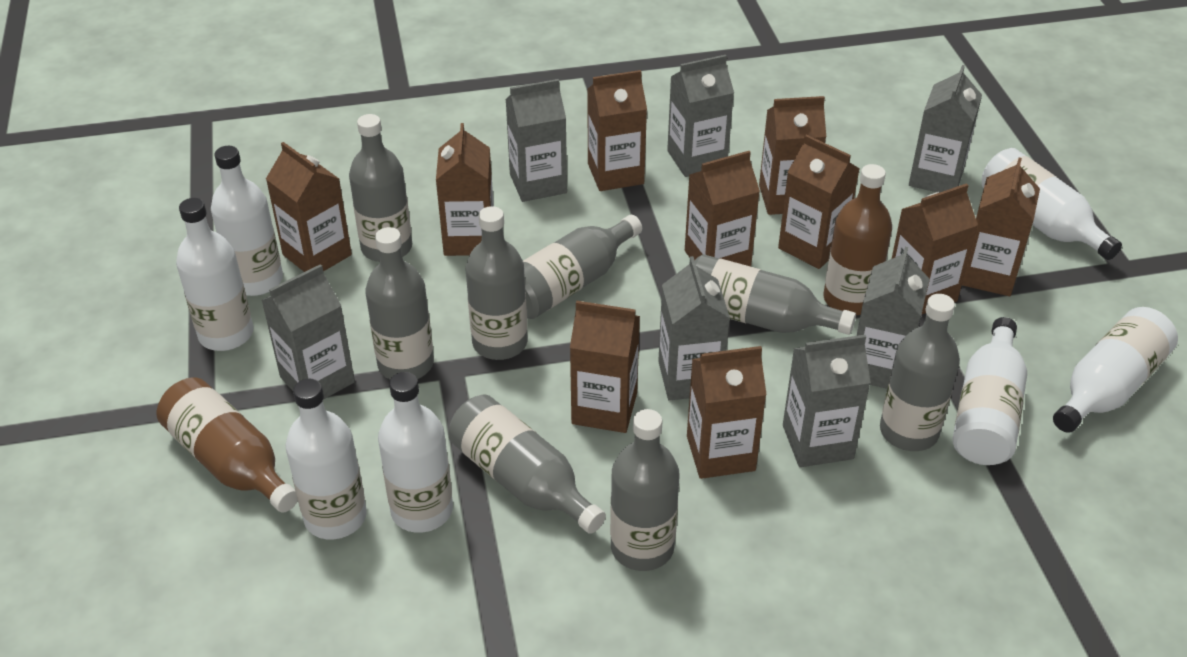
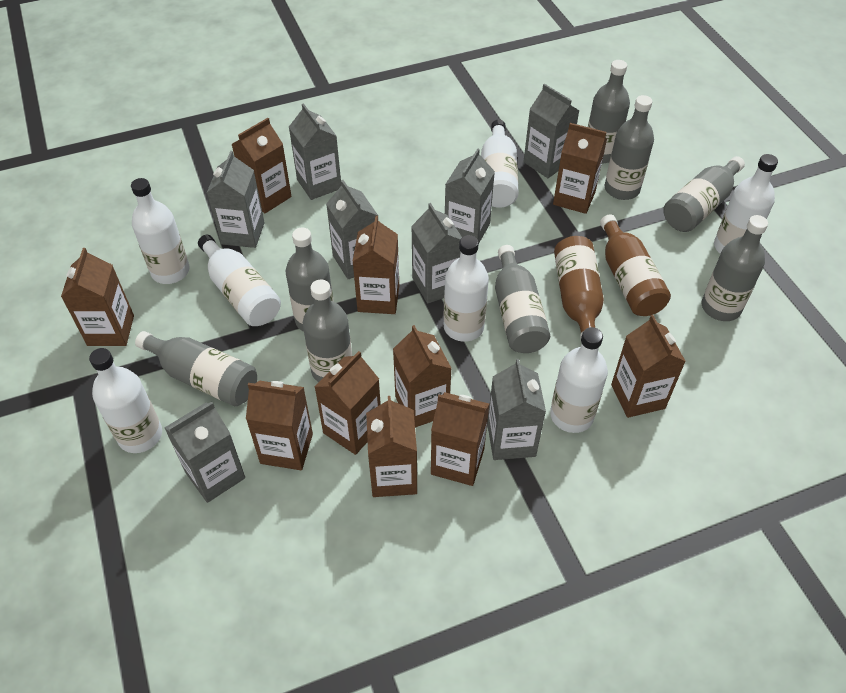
grey carton: 7 -> 8

